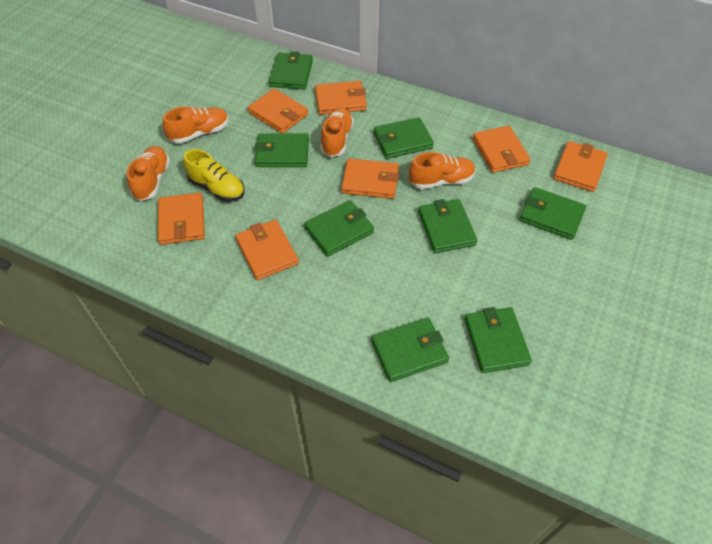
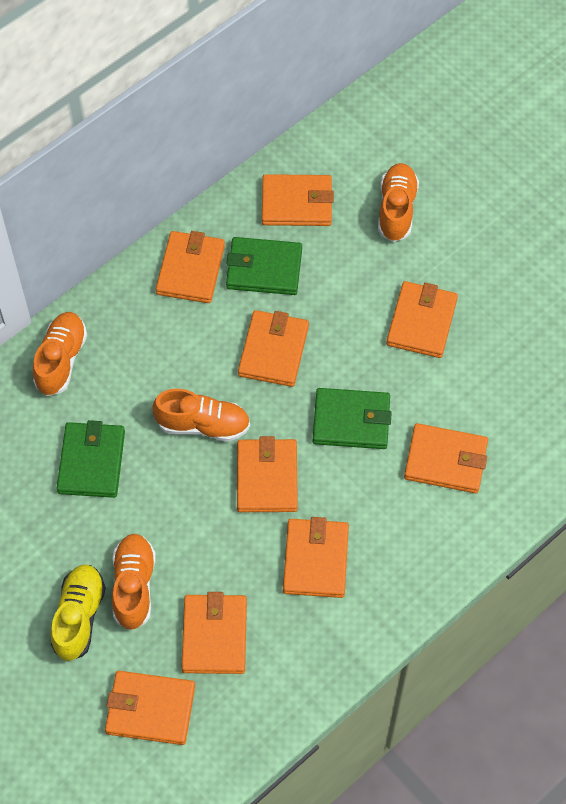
green wallet: 8 -> 3
orange wallet: 7 -> 9

